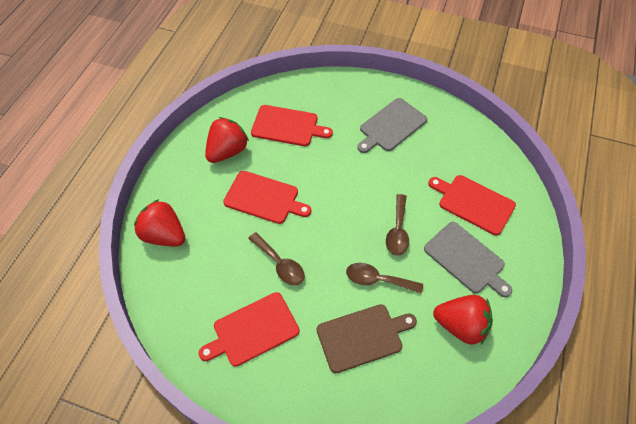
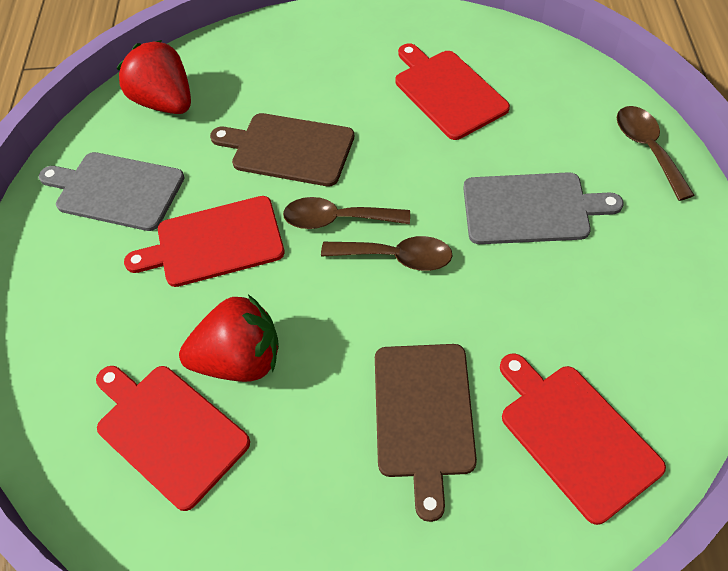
brown cutting board: 1 -> 2
red strawberry: 3 -> 2

